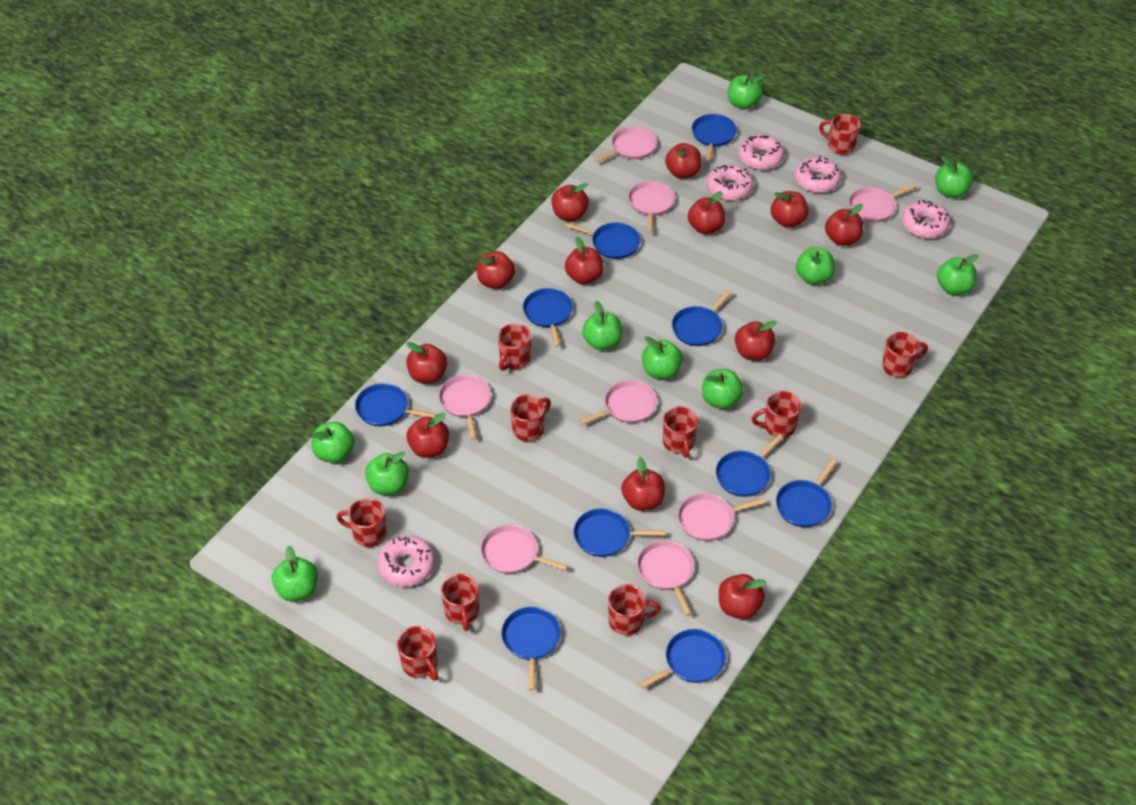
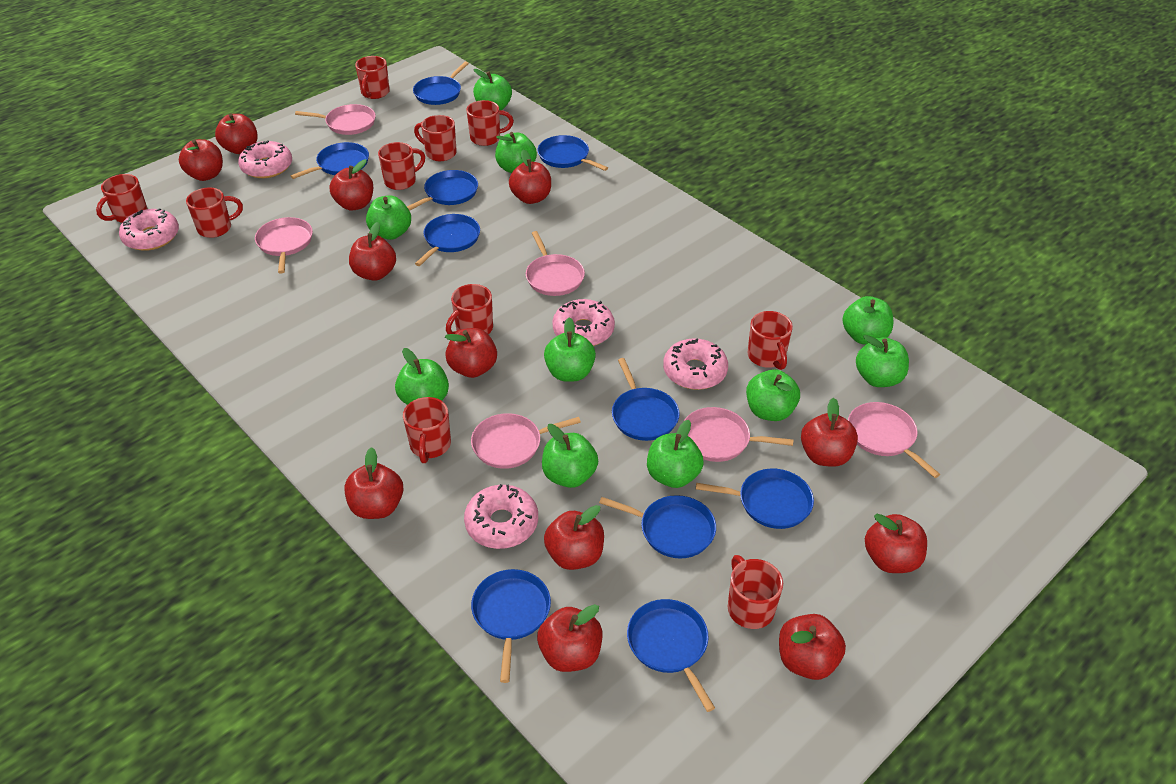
pink pan: 8 -> 6

